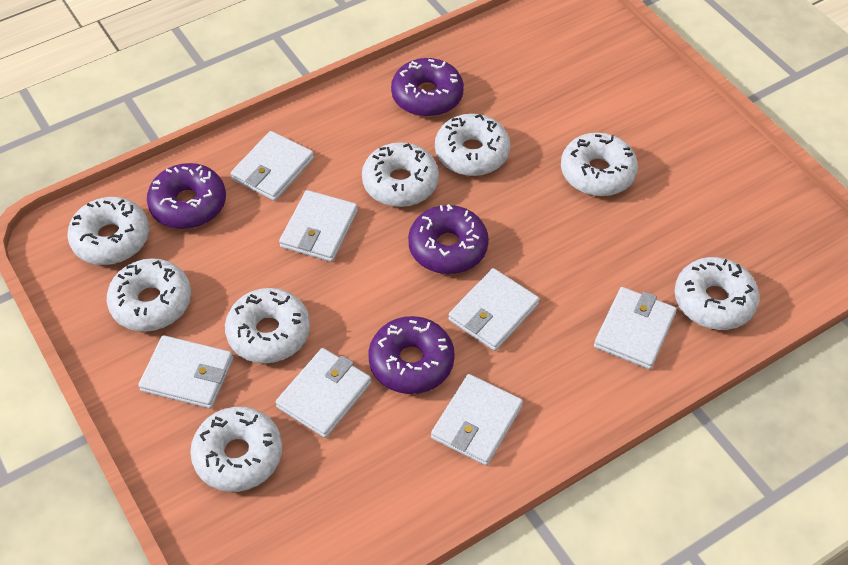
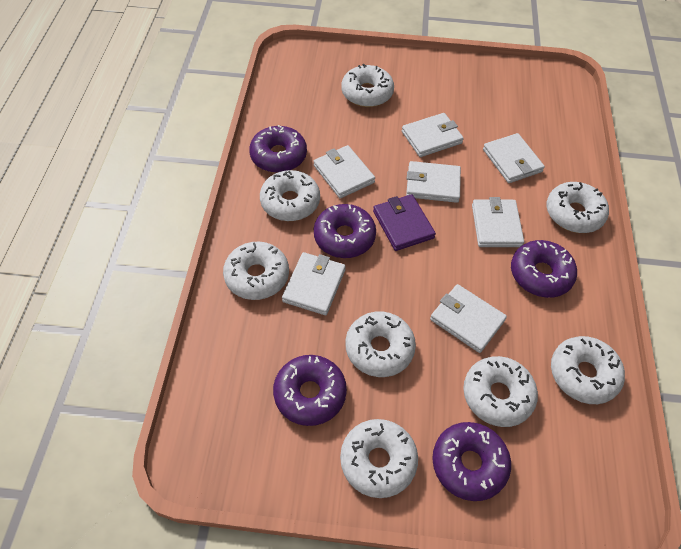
purple donut: 4 -> 5
purple wallet: 0 -> 1

